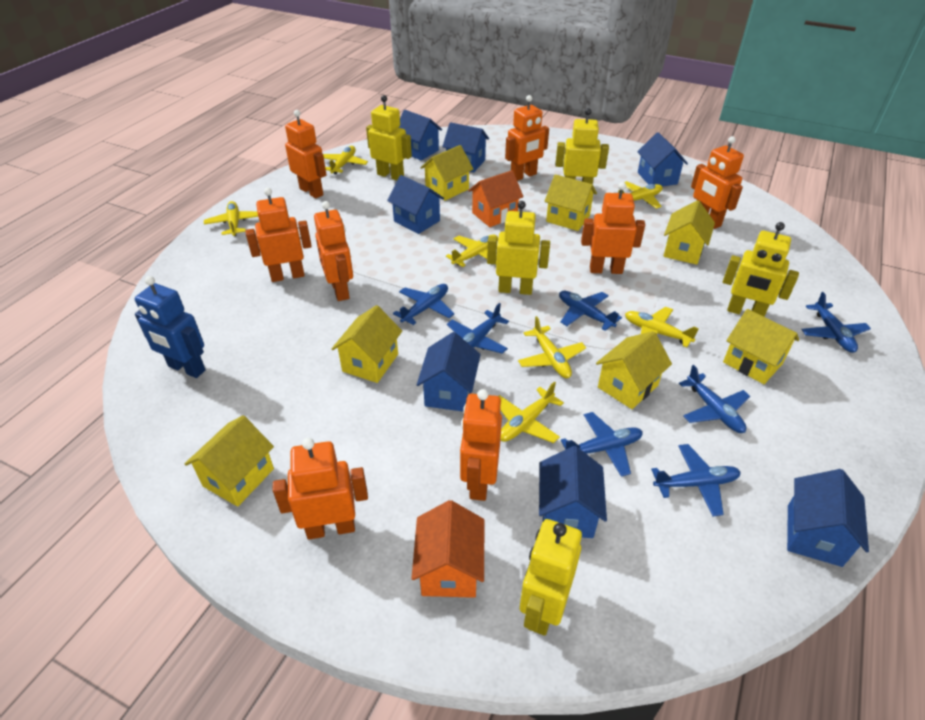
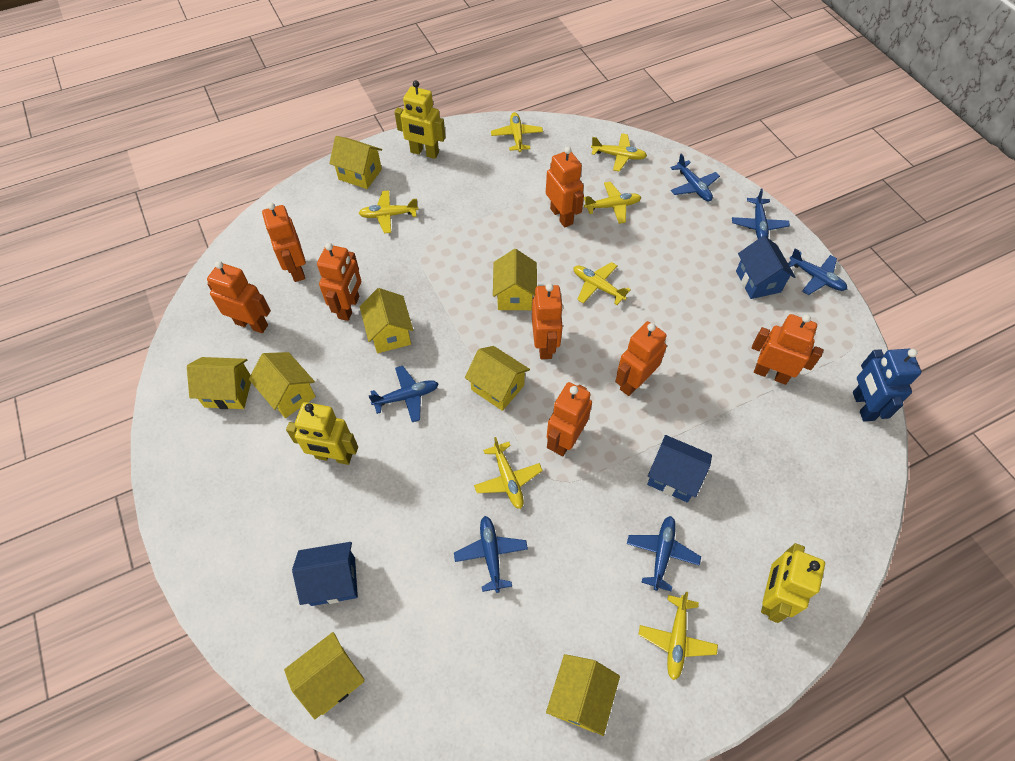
blue house: 7 -> 3
blue plane: 7 -> 6
orange house: 2 -> 0
yellow house: 7 -> 8
yellow robot: 5 -> 3

